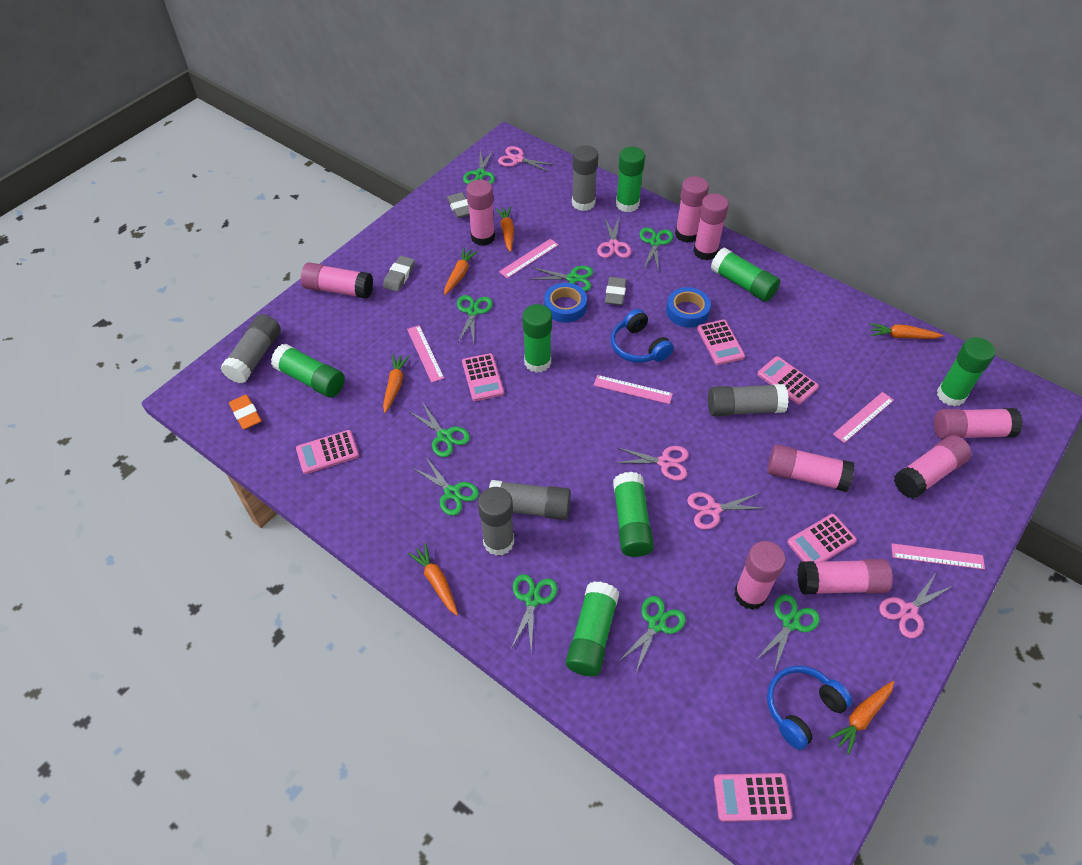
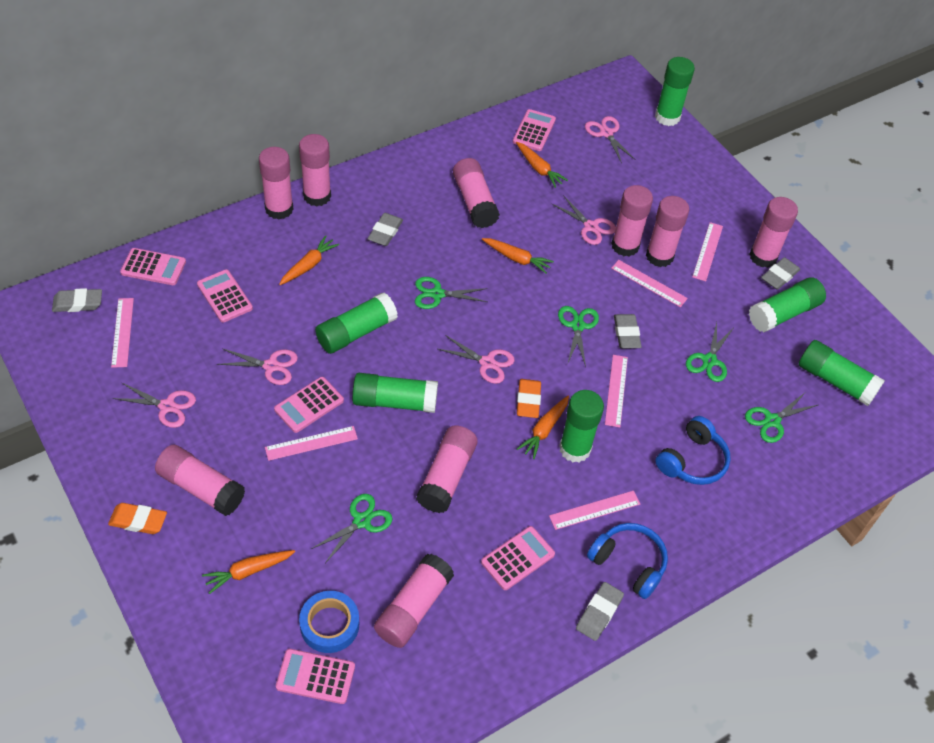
blue tape: 2 -> 1
green glue stick: 7 -> 6
green scissors: 9 -> 5
grey eraser: 3 -> 5
grey glue stick: 5 -> 0
orange carrot: 6 -> 5
orange eraser: 1 -> 2
pink ruler: 5 -> 6

